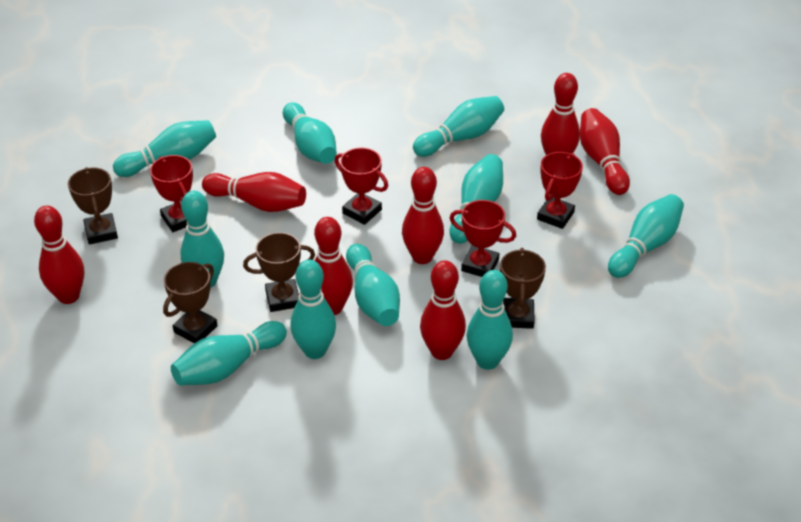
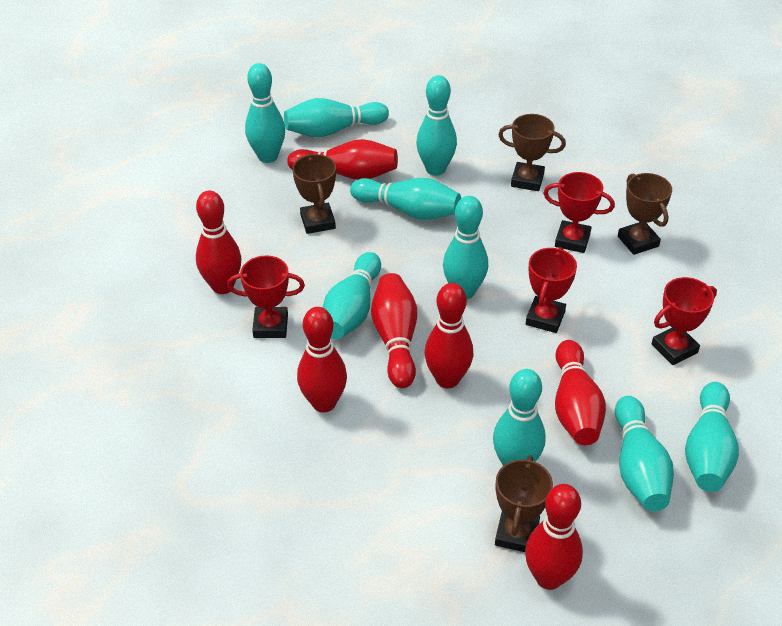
turquoise bowling pin: 10 -> 9

